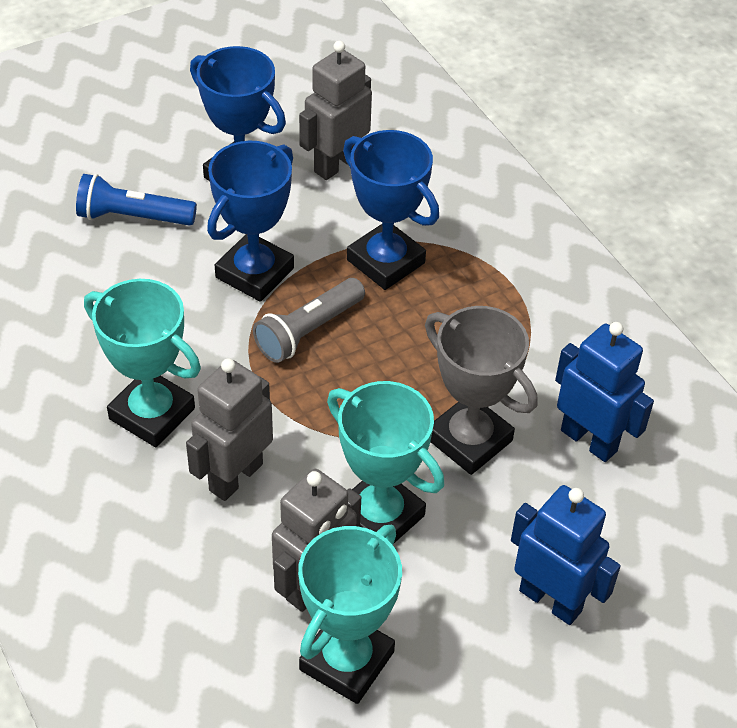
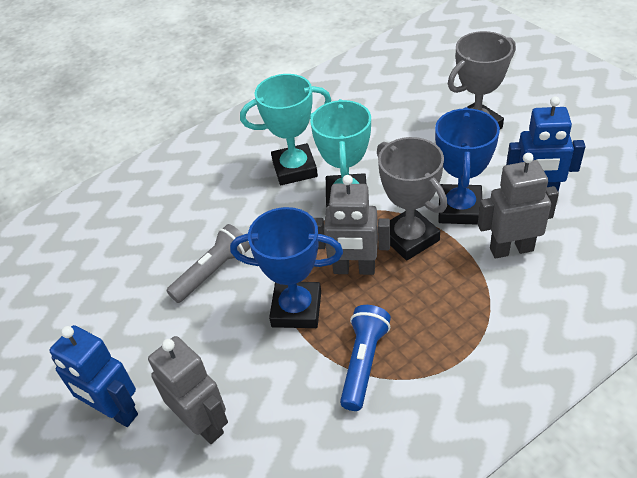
blue trophy: 3 -> 2
grey trophy: 1 -> 2
turquoise trophy: 3 -> 2

